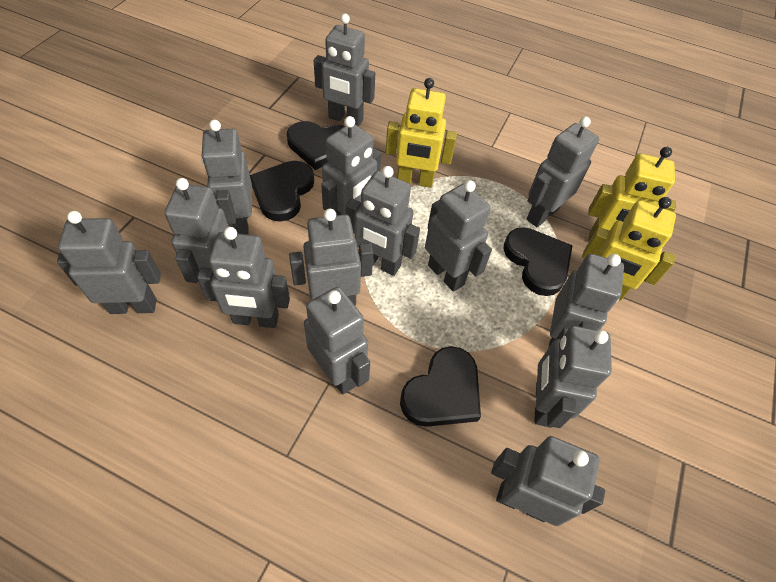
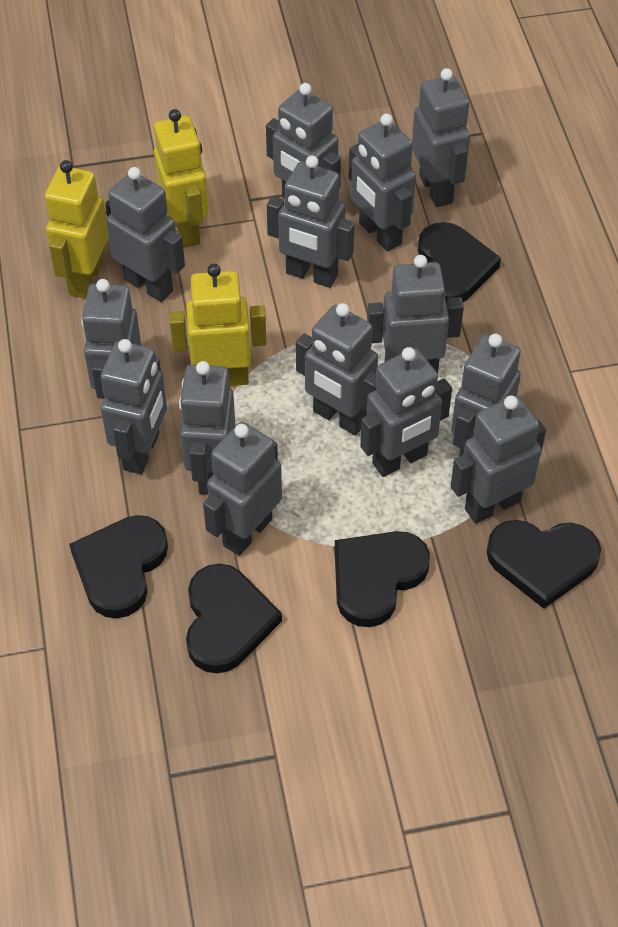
black heart: 4 -> 5

